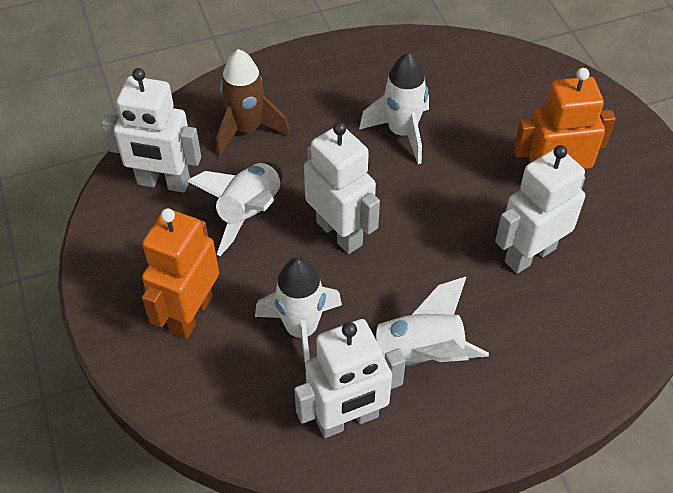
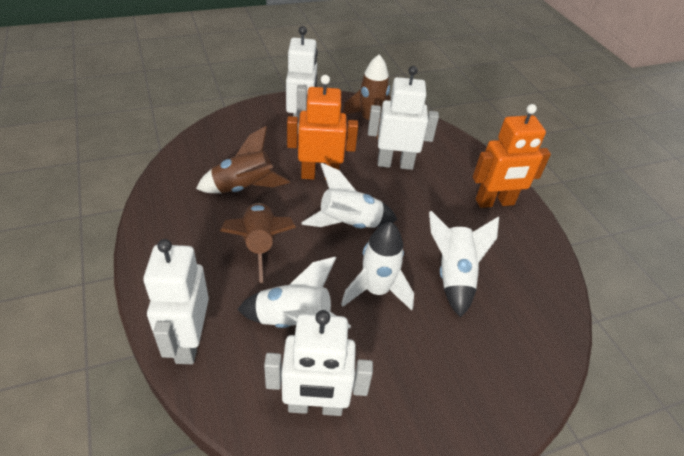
brown rocket: 1 -> 3

